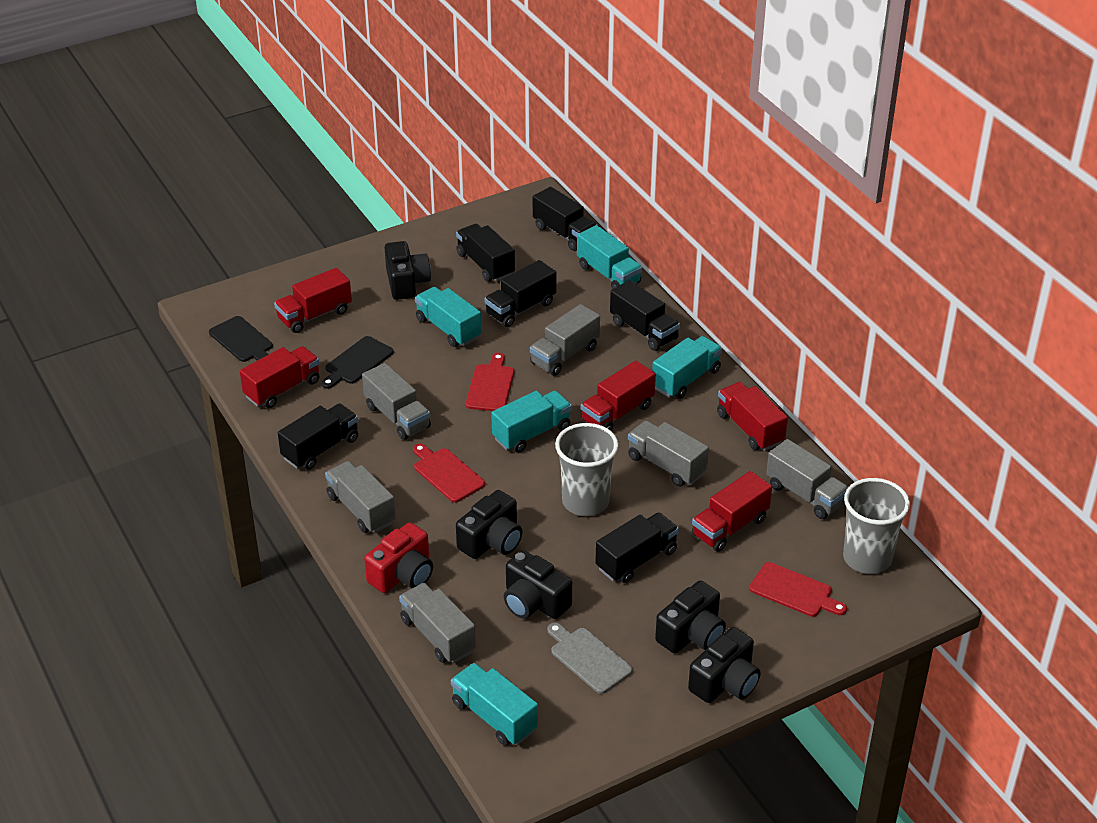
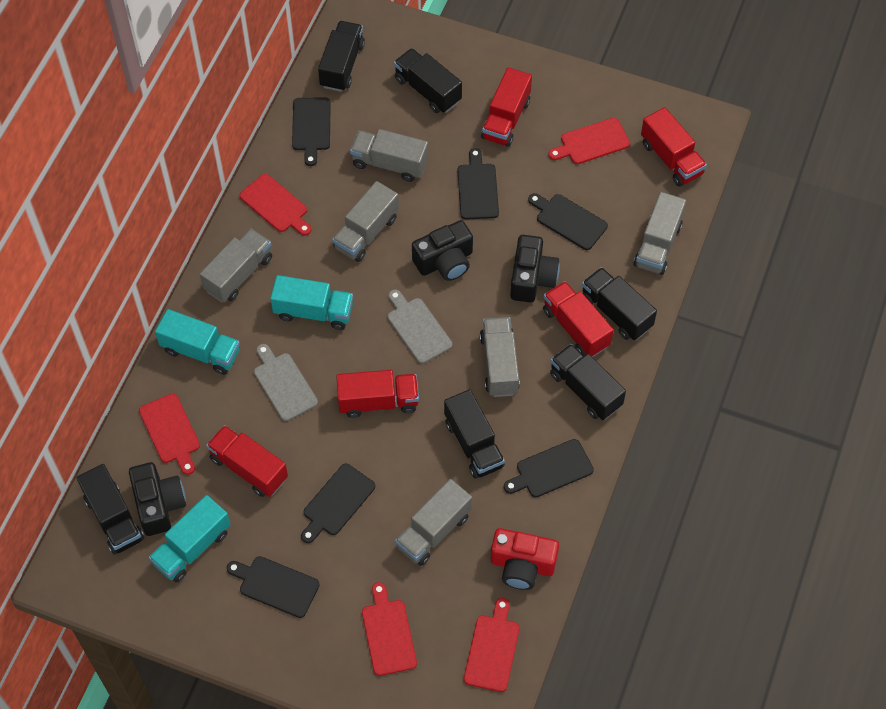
black camera: 5 -> 3
black cutting board: 2 -> 6
grey cup: 2 -> 0
grey cutting board: 1 -> 2
red cutting board: 3 -> 5
turquoise truck: 5 -> 3

